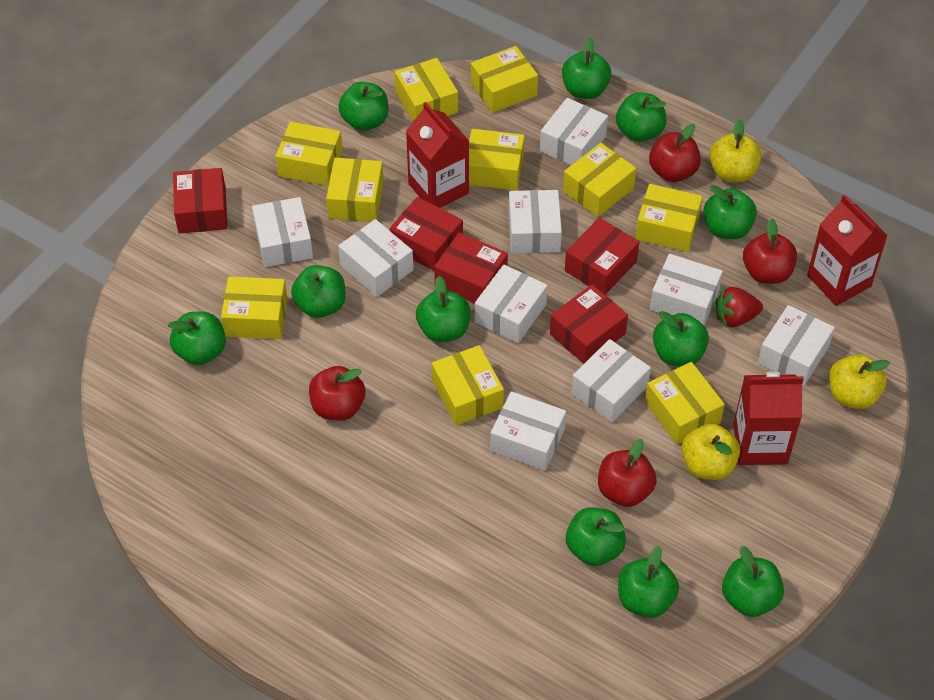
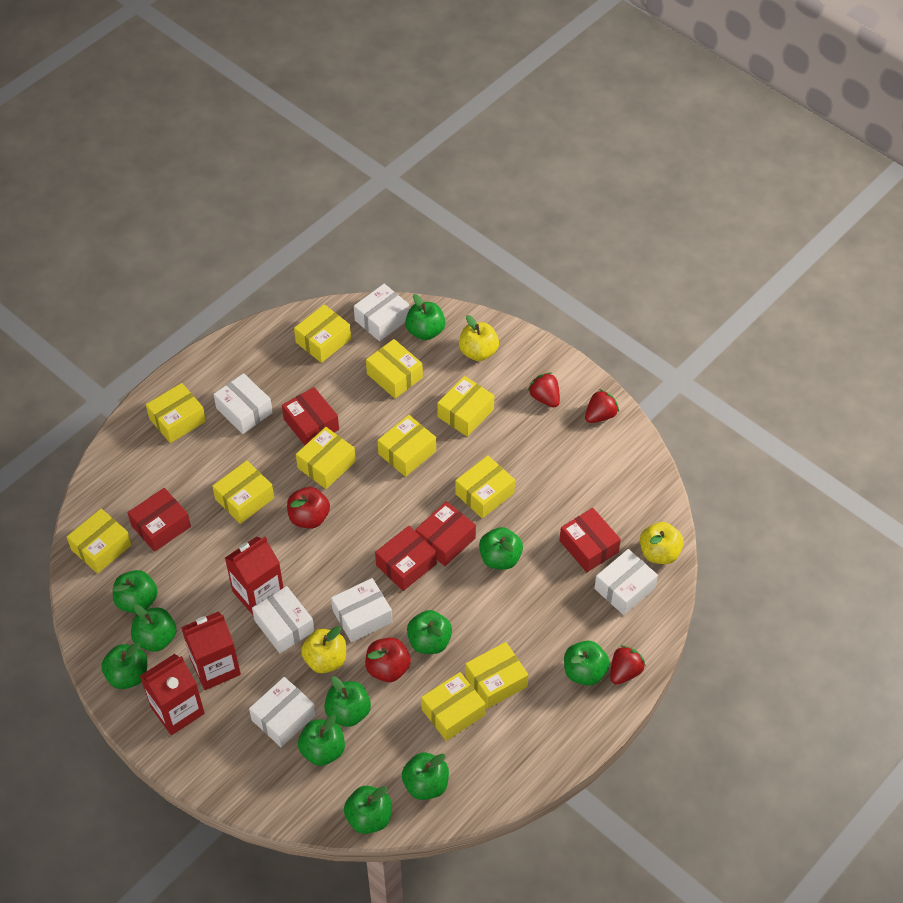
red apple: 4 -> 2
red strawberry: 1 -> 3
white box: 9 -> 6
yellow box: 10 -> 11

